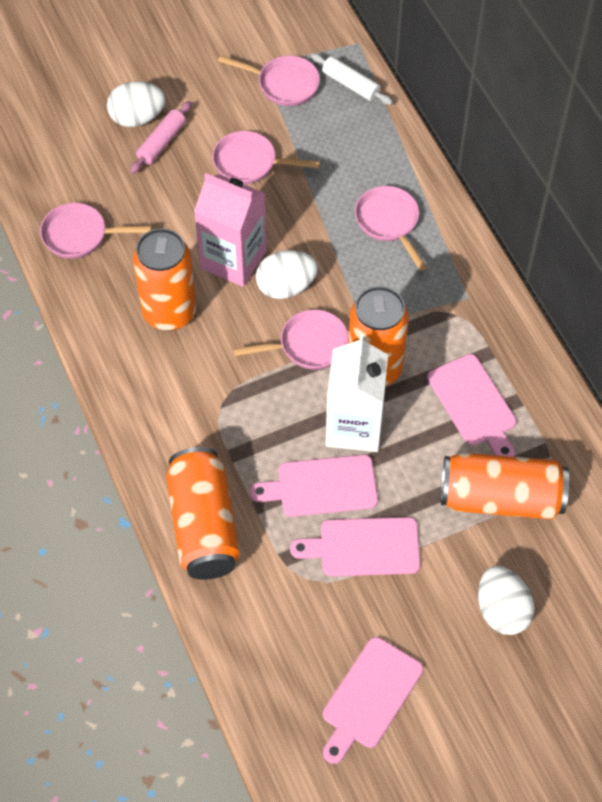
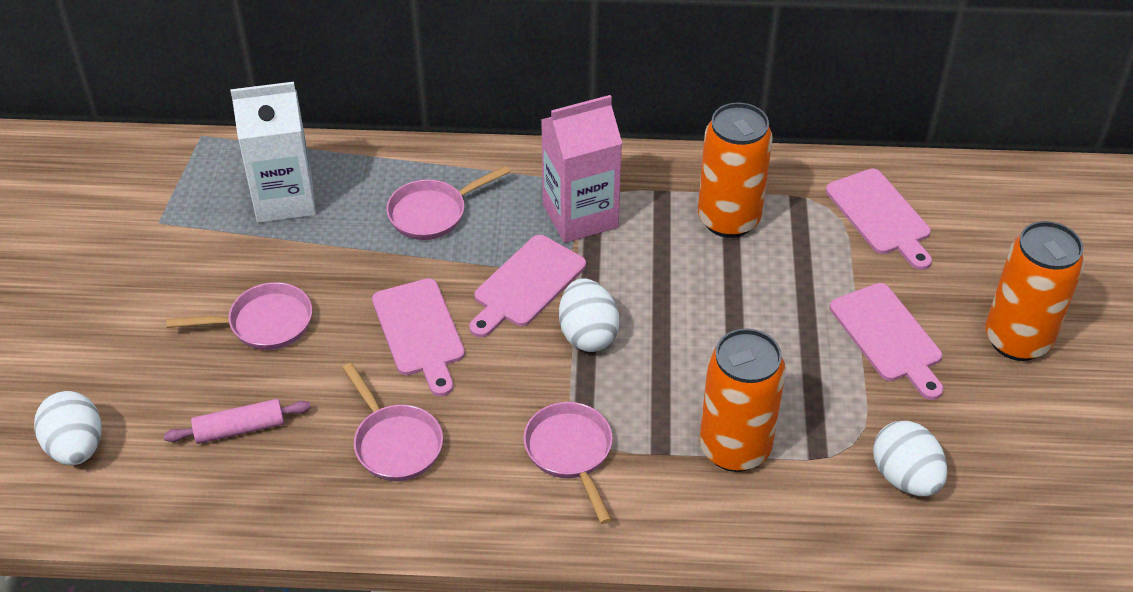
orange can: 4 -> 3
pink pan: 5 -> 4
white rolling pin: 1 -> 0

